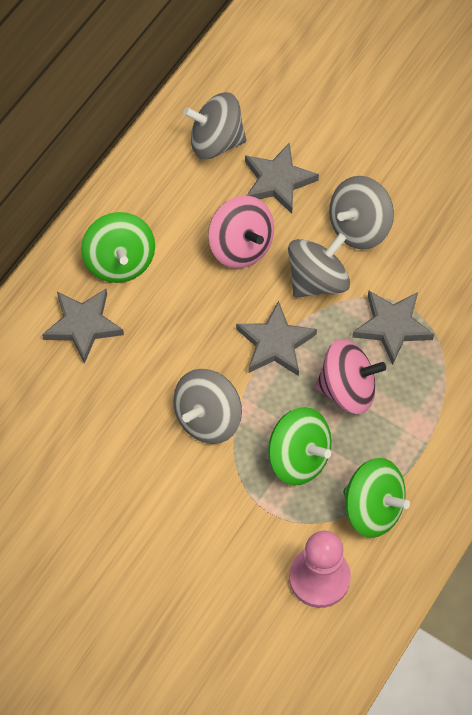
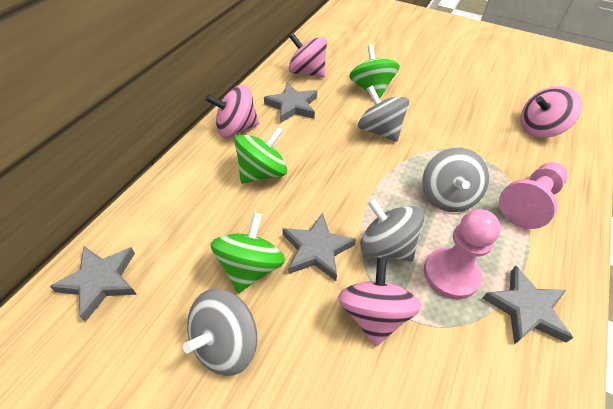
pink pawn: 1 -> 2
pink spinning top: 2 -> 4

